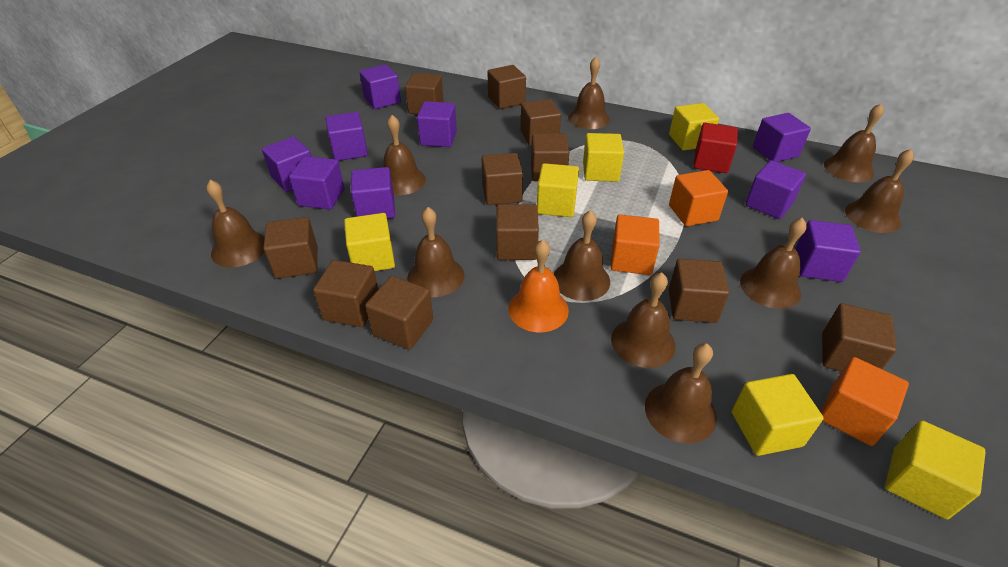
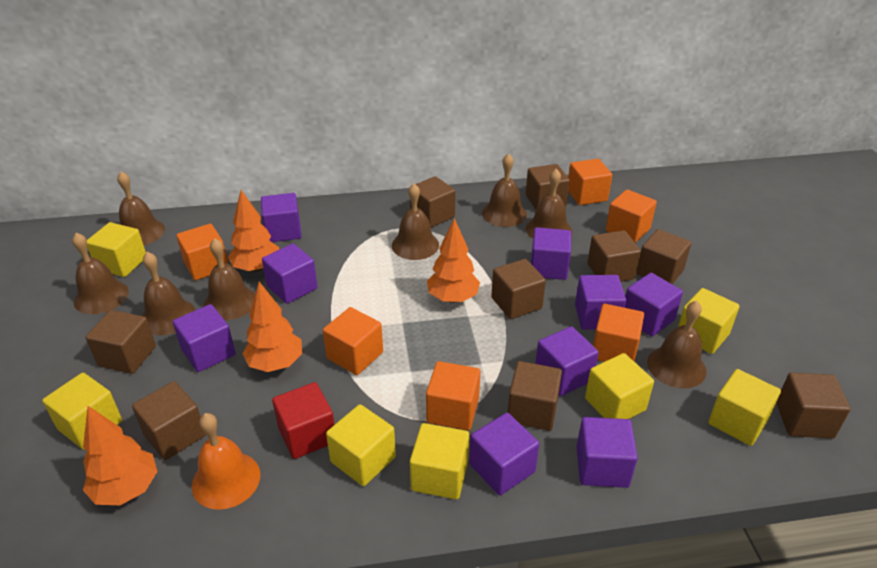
brown bell: 10 -> 8
brown cube: 11 -> 9
orange cube: 3 -> 6
orange tree: 0 -> 4
yellow cube: 6 -> 7

